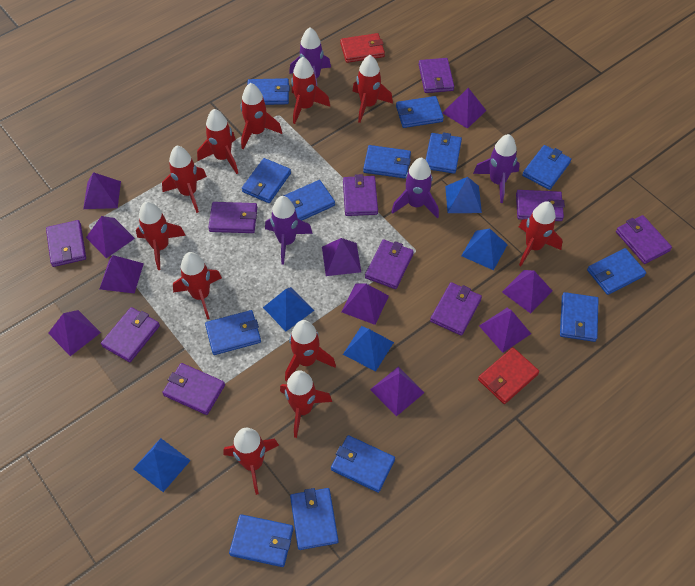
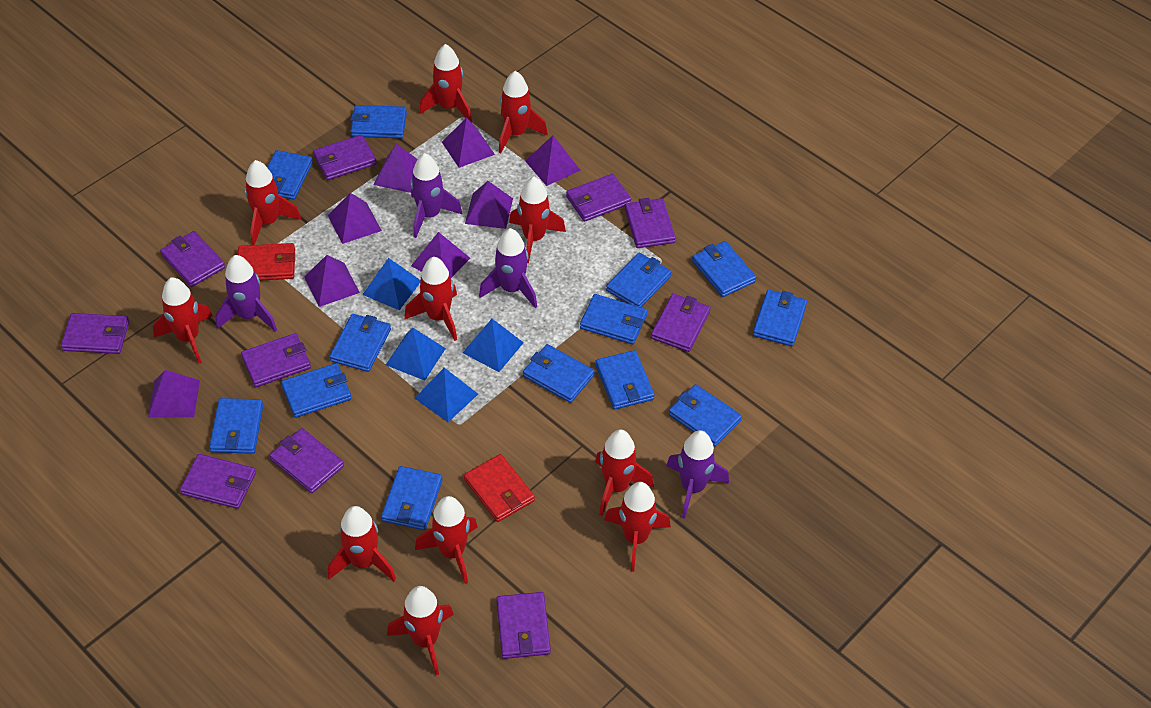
blue pyramid: 5 -> 4
purple pyramid: 10 -> 8

